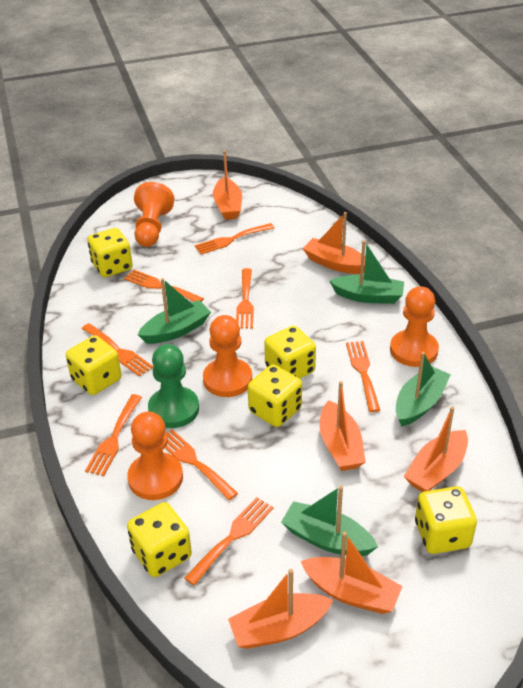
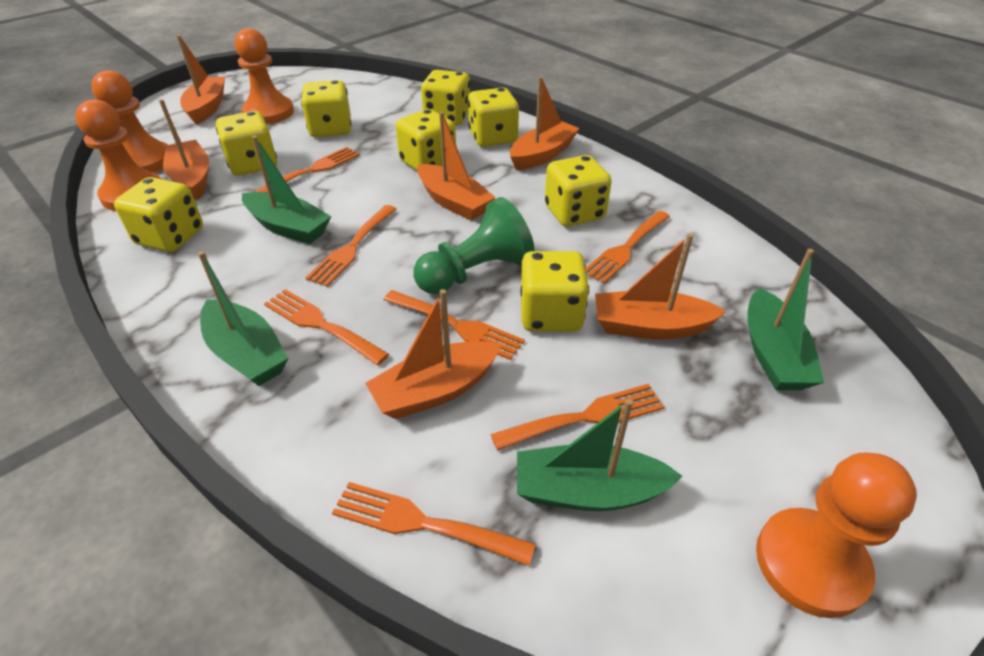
orange fork: 8 -> 7
yellow dice: 6 -> 8

